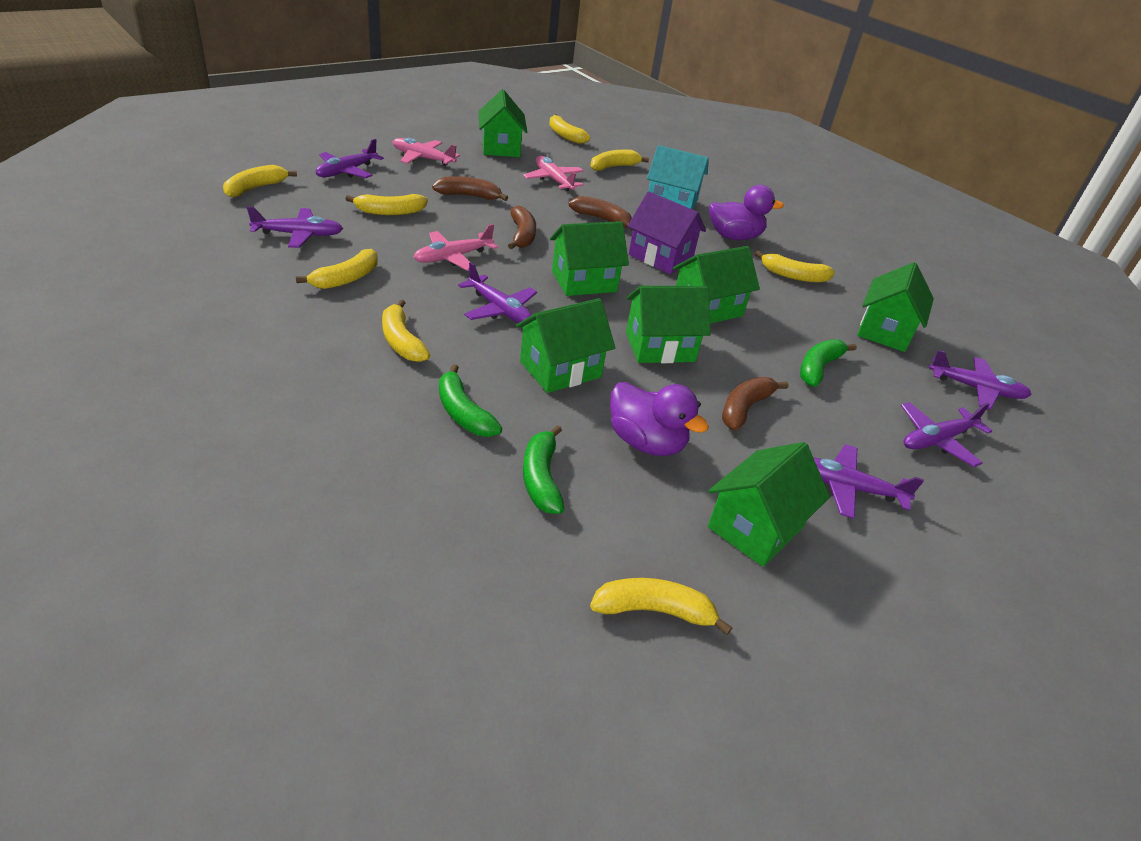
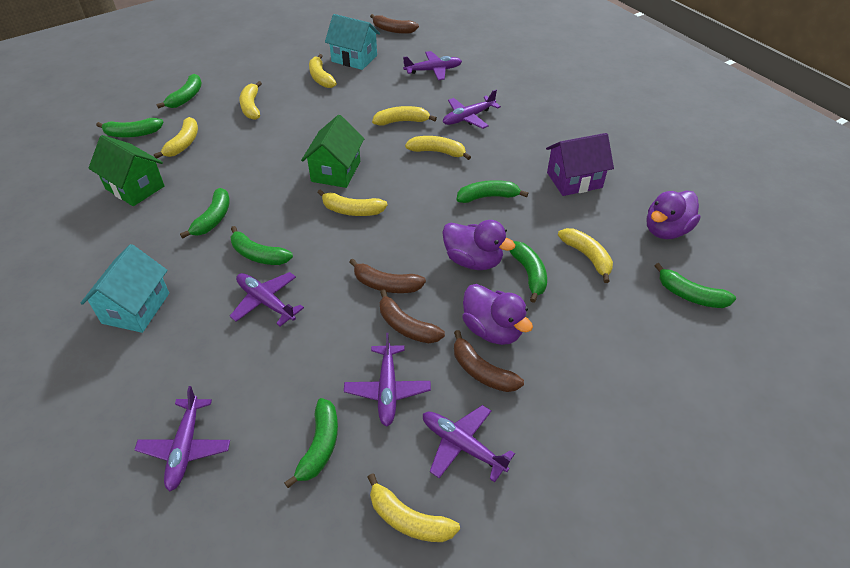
green banana: 3 -> 8
green house: 7 -> 2
pink plane: 3 -> 0
purple duck: 2 -> 3
turquoise house: 1 -> 2

